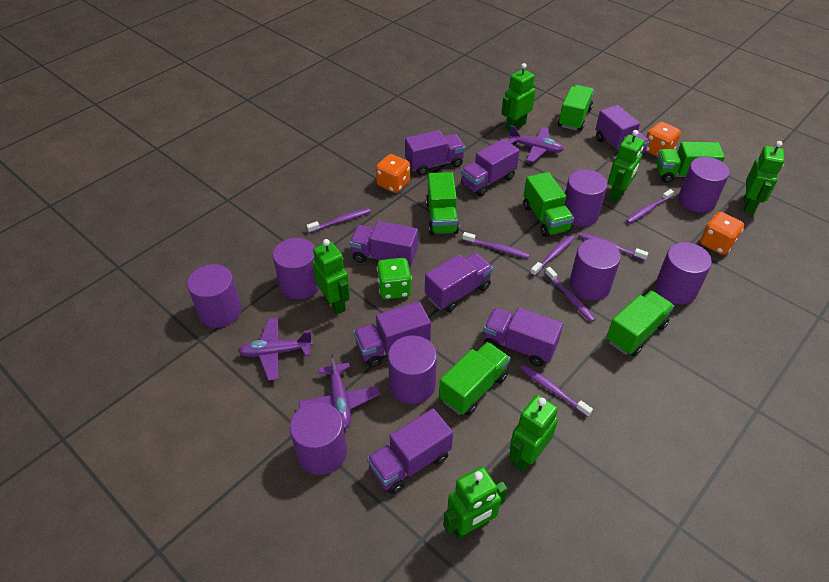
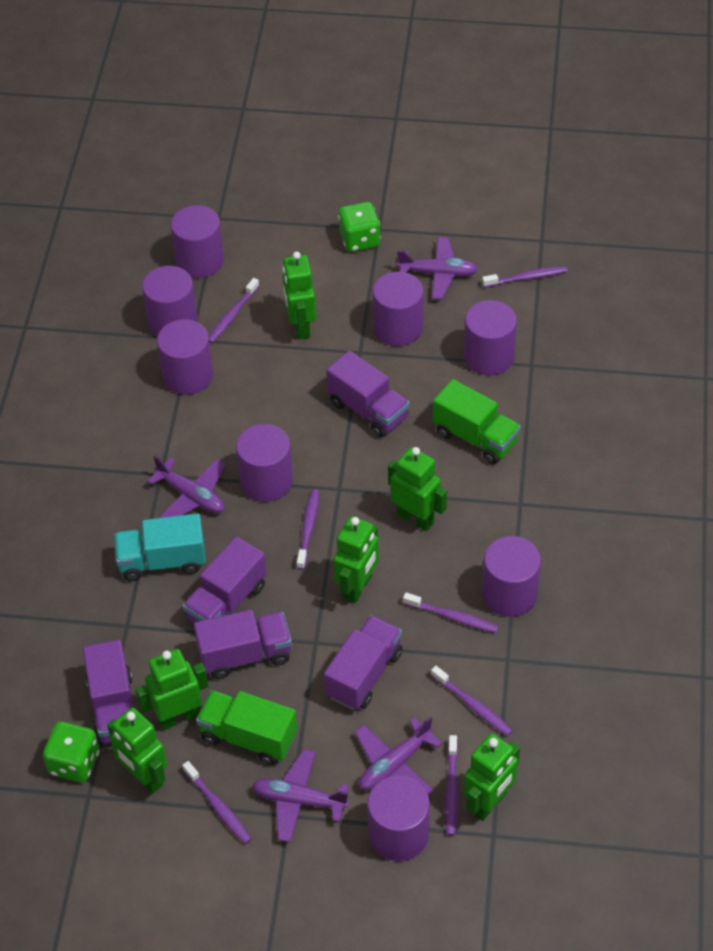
green dice: 1 -> 2
green truck: 6 -> 2
orange dice: 3 -> 0
purple plane: 3 -> 4
purple truck: 8 -> 5
turquoise truck: 0 -> 1

